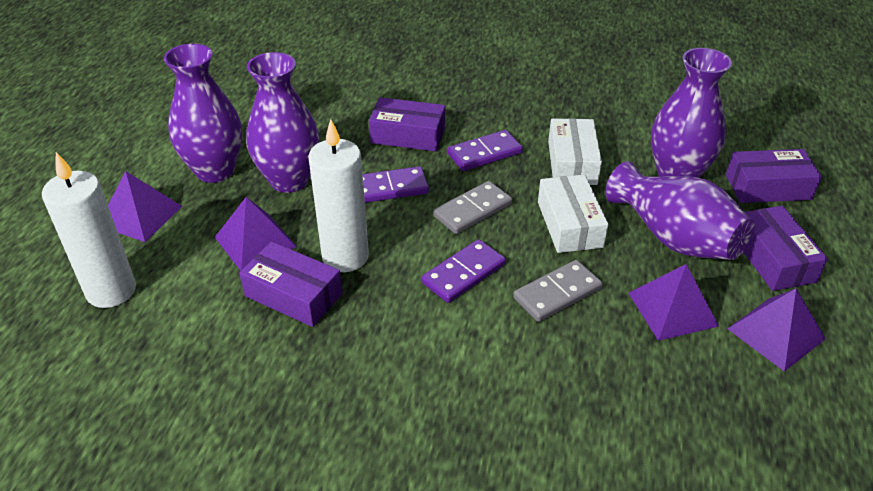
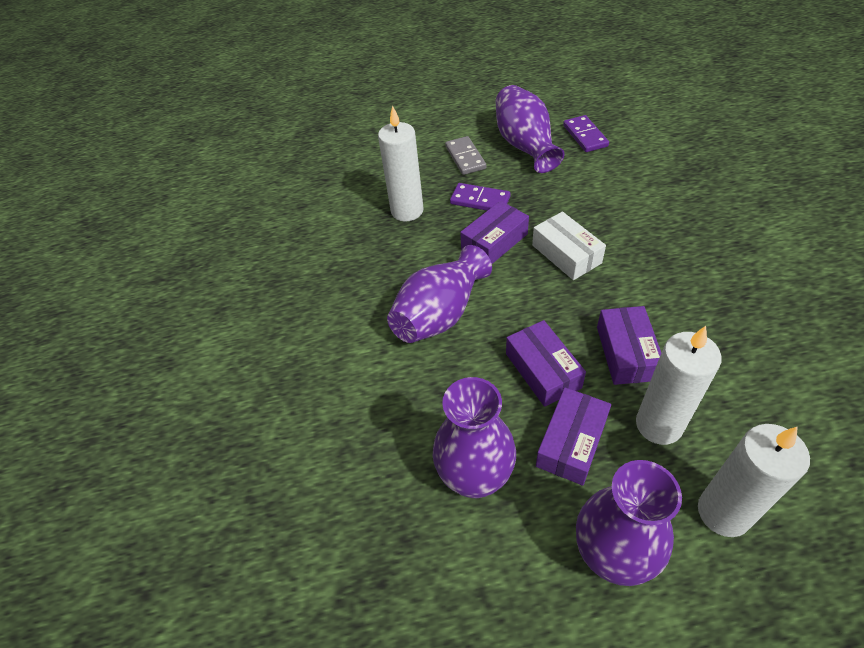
grey domino: 2 -> 1
purple domino: 3 -> 2
purple pyramid: 4 -> 0
white box: 2 -> 1
white candle: 2 -> 3

